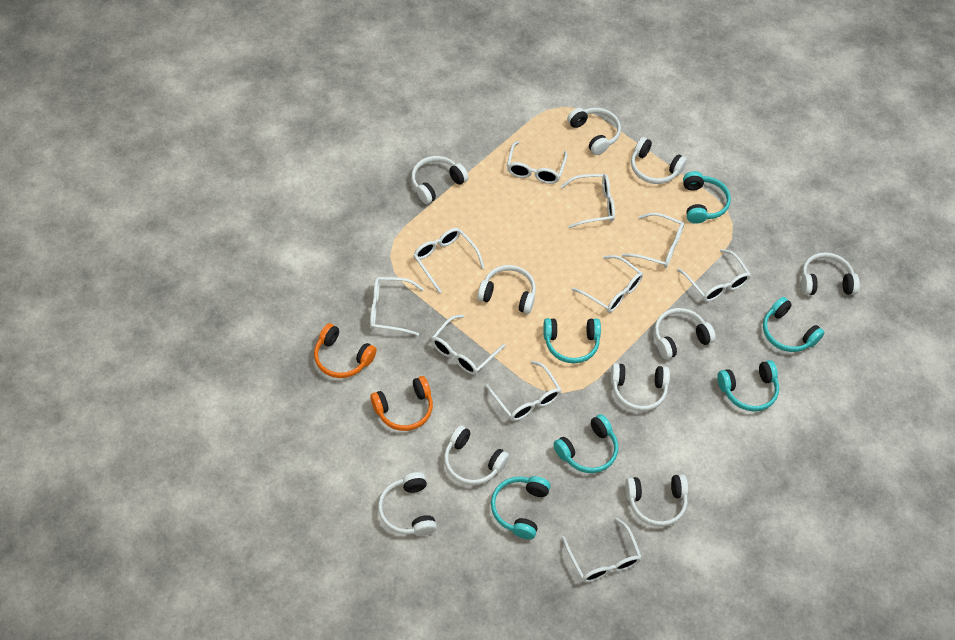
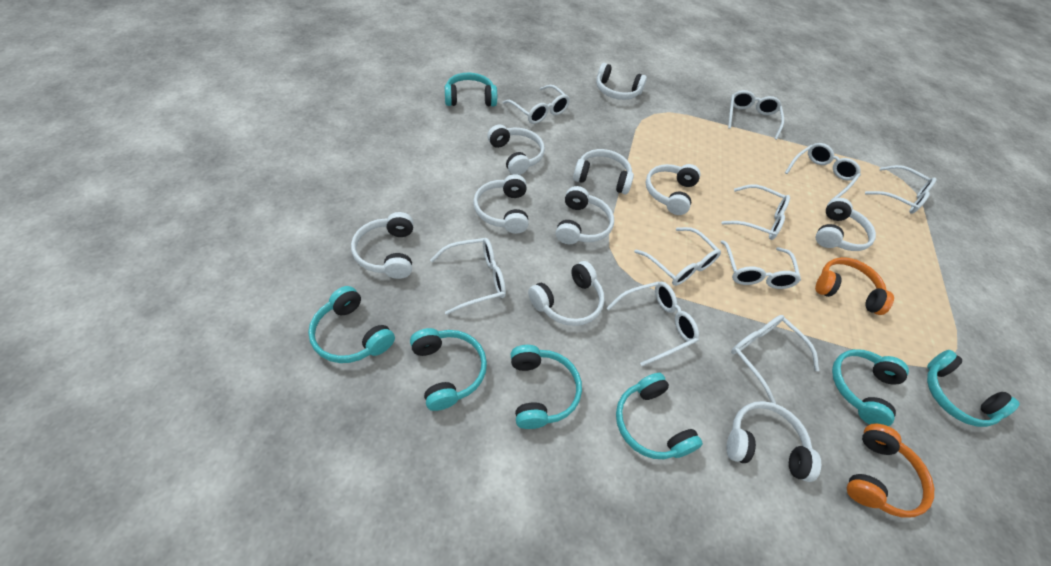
turquoise headphones: 6 -> 7

